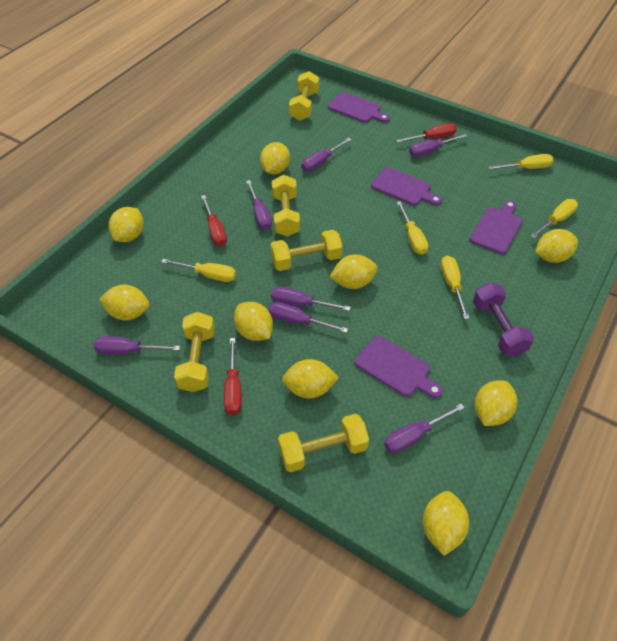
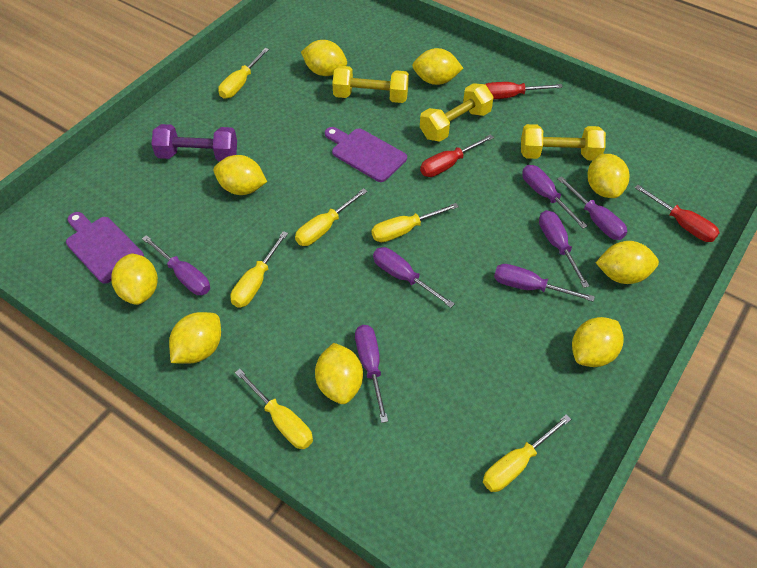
purple cutting board: 4 -> 2
yellow dumbbell: 5 -> 3
yellow screwdriver: 5 -> 6

